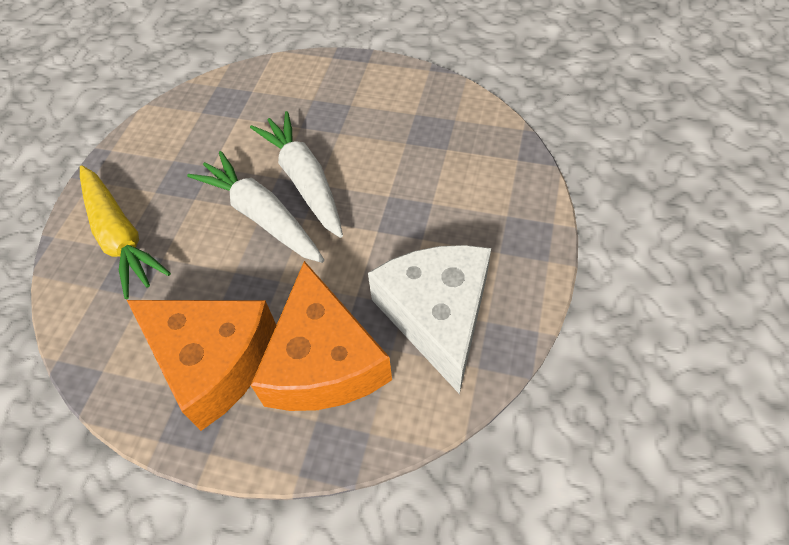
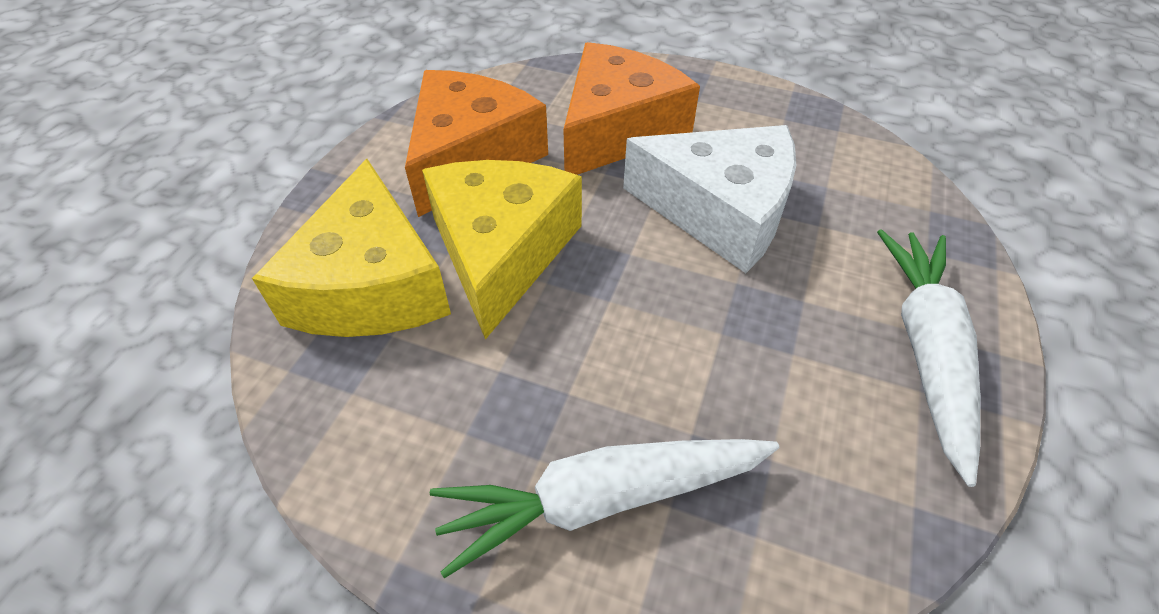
yellow carrot: 1 -> 0
yellow cheese: 0 -> 2

